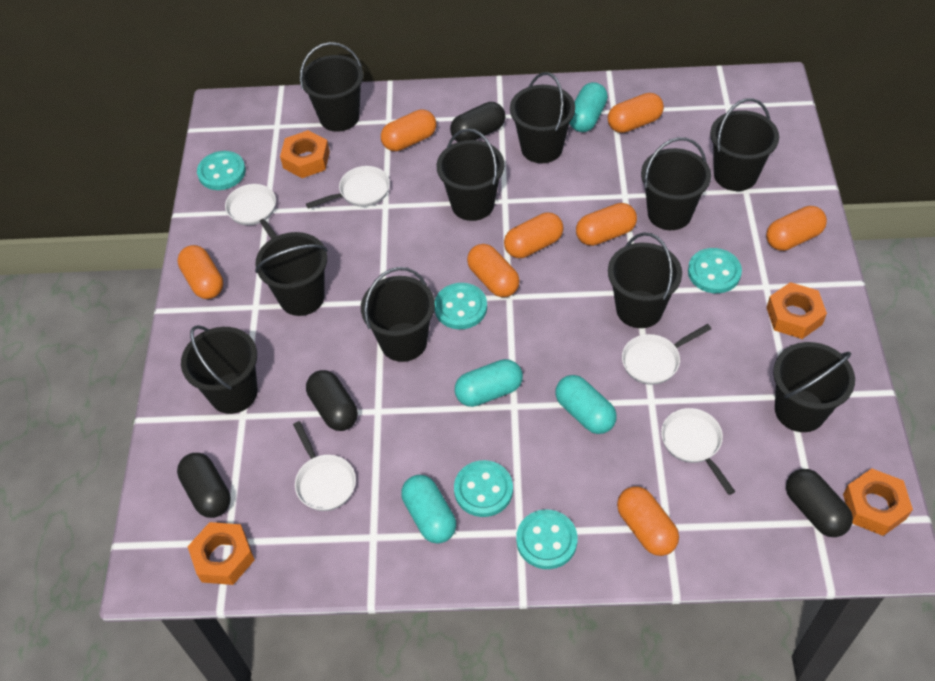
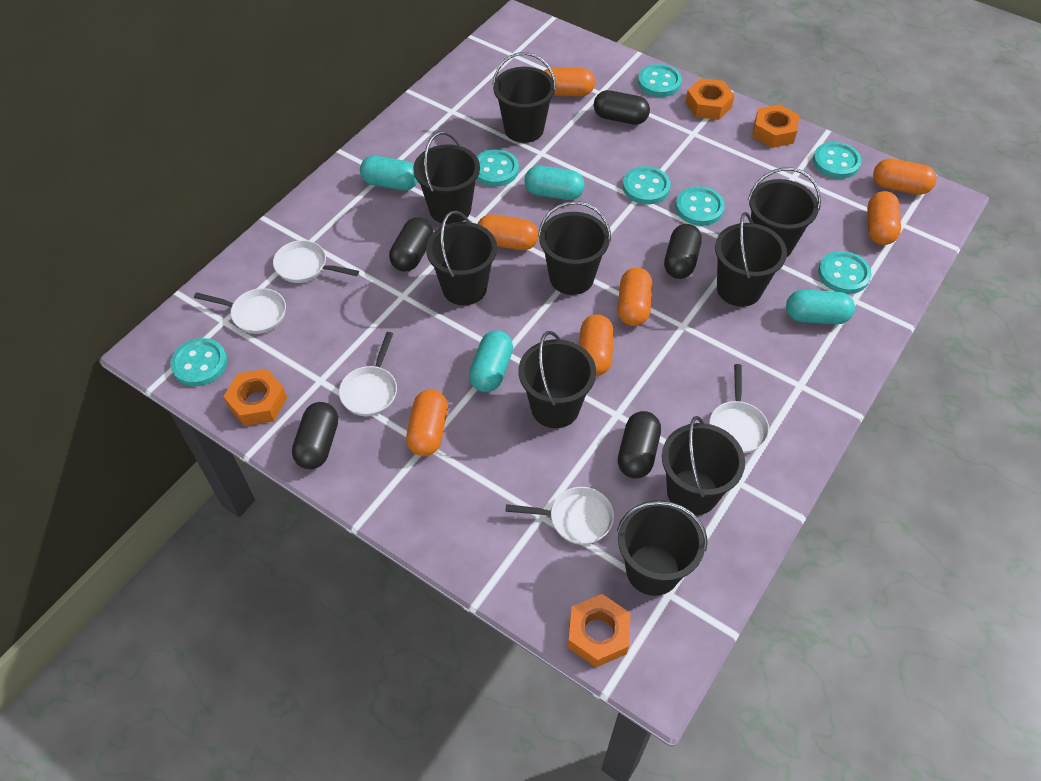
black bucket: 10 -> 9
black capsule: 4 -> 5
orange capsule: 8 -> 7
turquoise button: 5 -> 7

